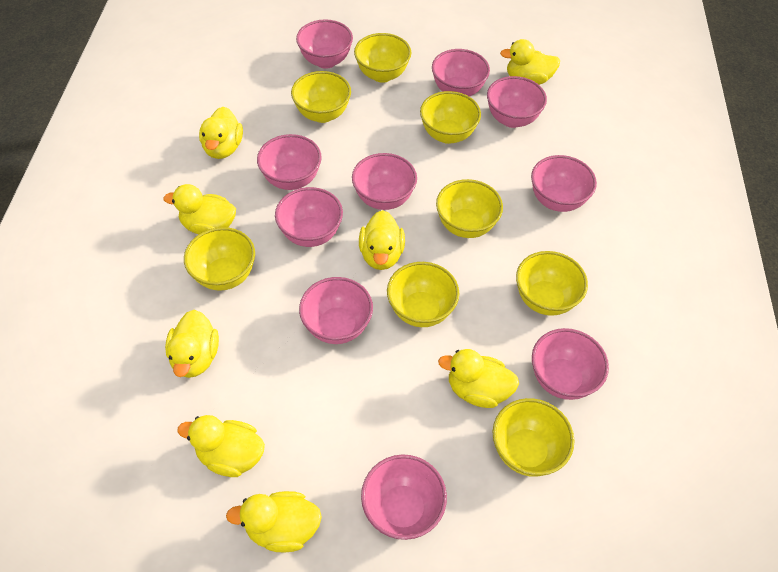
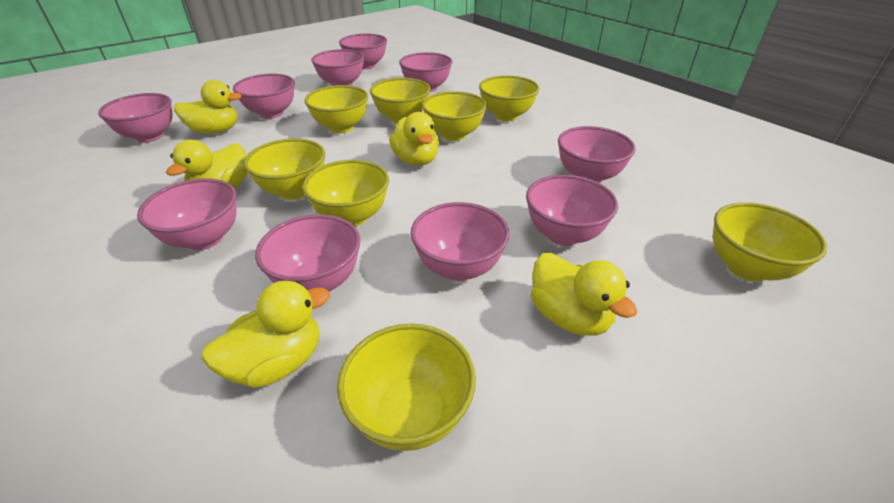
yellow duck: 8 -> 5

